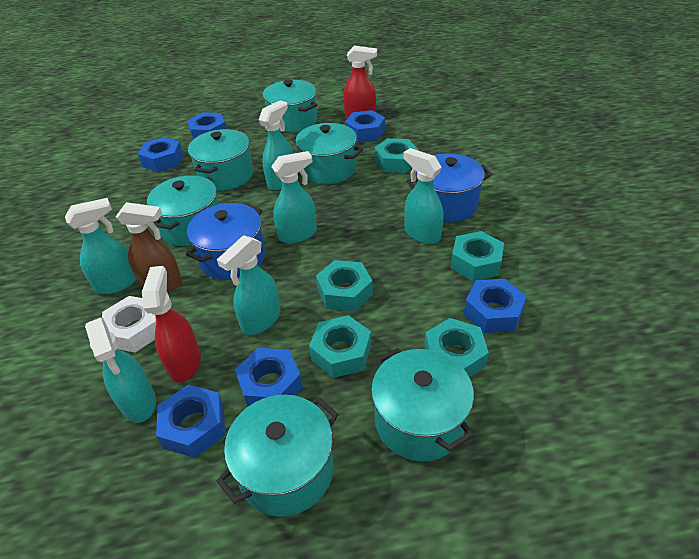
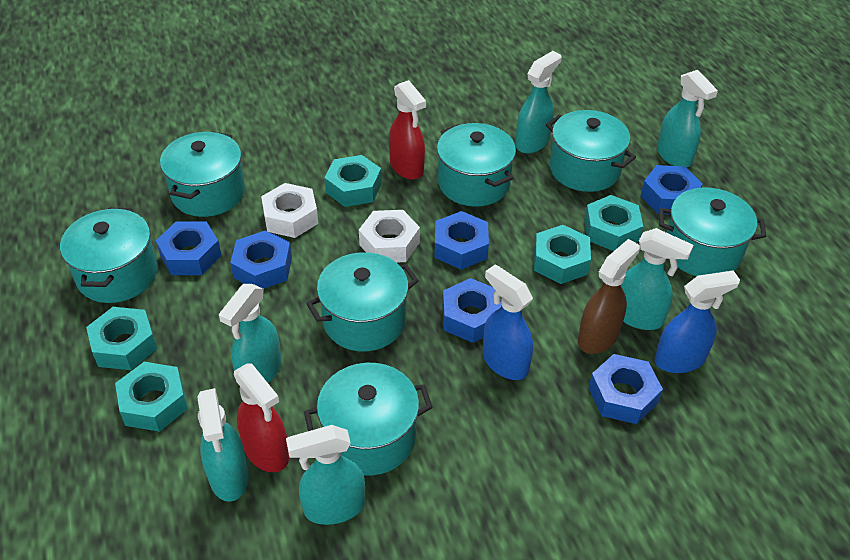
blue pot: 2 -> 0
blue spray bottle: 0 -> 2
turquoise pot: 6 -> 7
white nut: 1 -> 2

